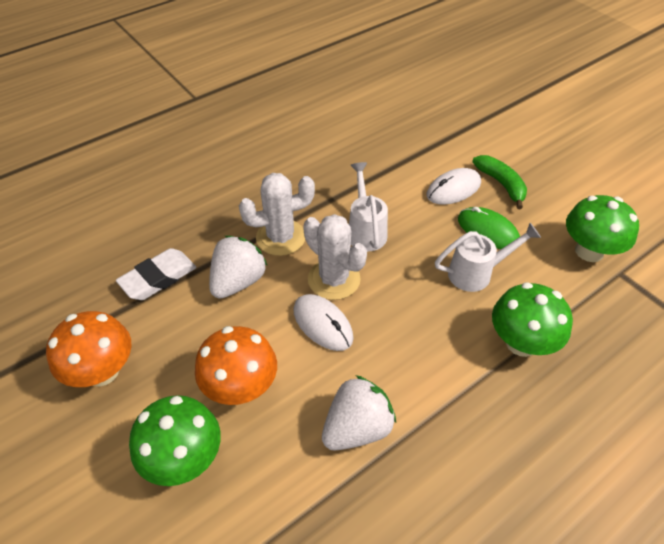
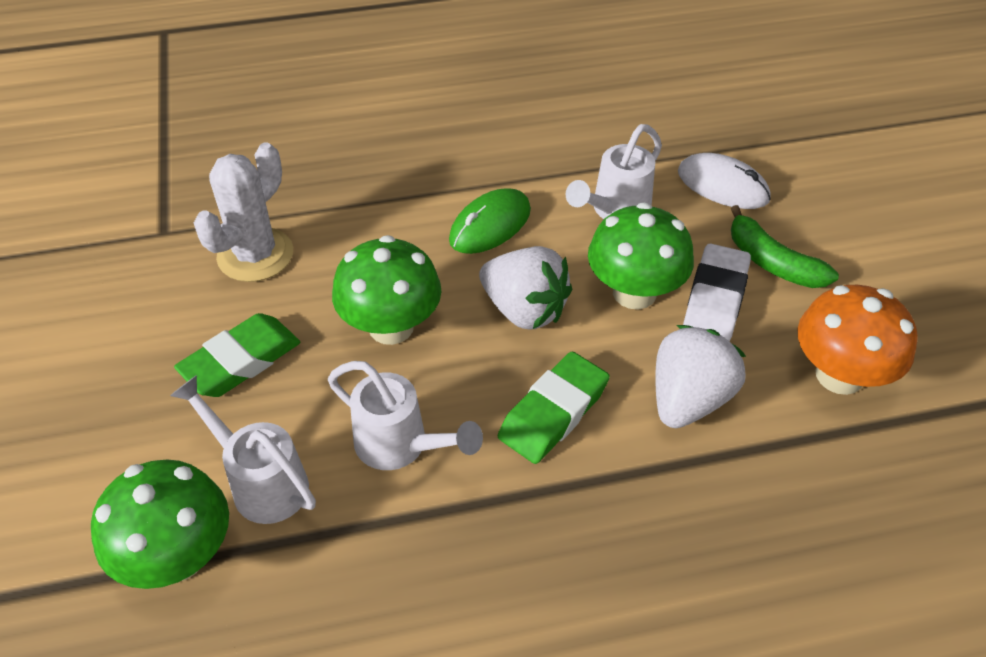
green eraser: 0 -> 2
orange mushroom: 2 -> 1
white cactus: 2 -> 1
white mouse: 2 -> 1
white watering can: 2 -> 3

